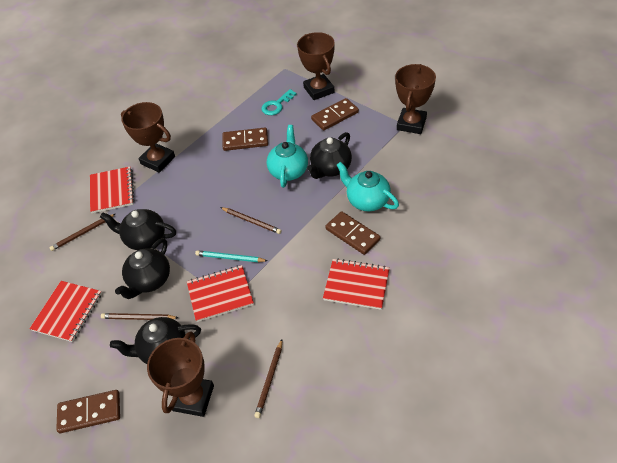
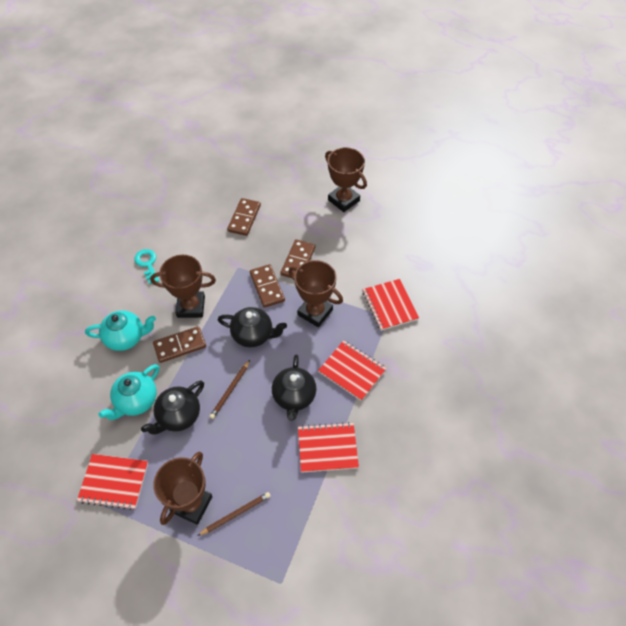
black teapot: 4 -> 3
brown pencil: 4 -> 2
turquoise pencil: 1 -> 0

